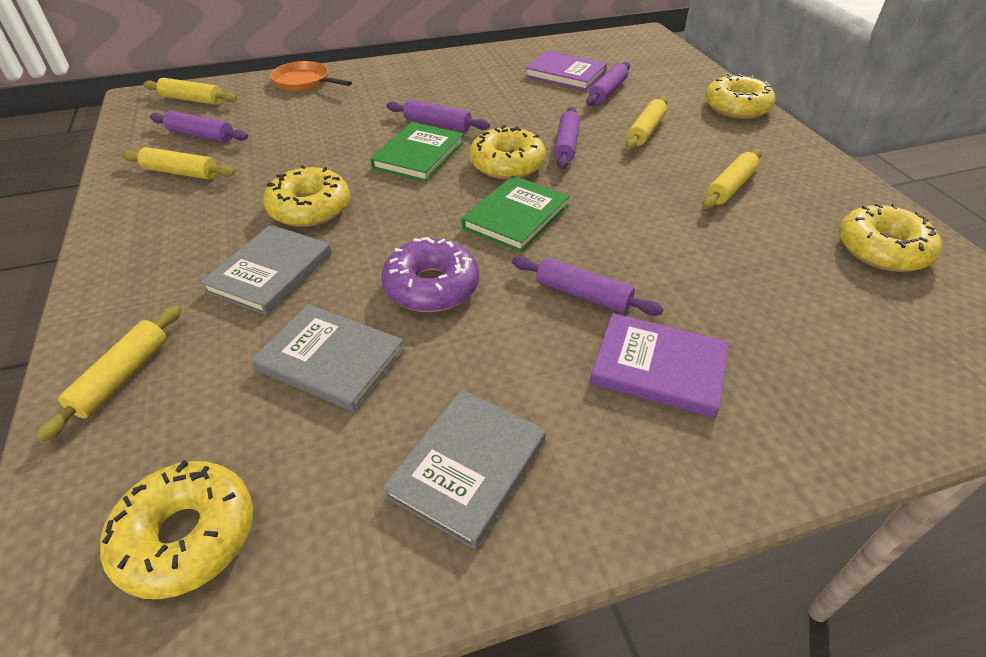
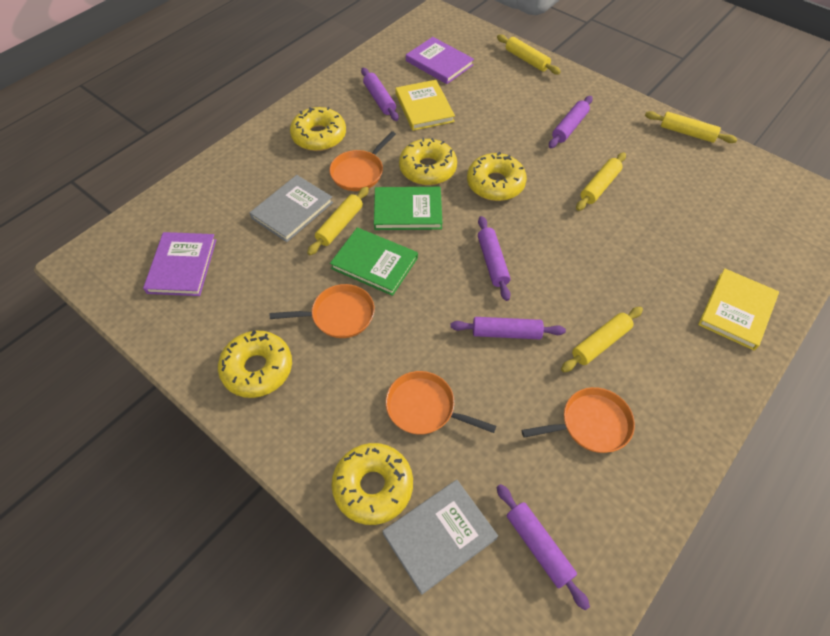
grey book: 3 -> 2
orange pan: 1 -> 4
purple donut: 1 -> 0
yellow book: 0 -> 2

